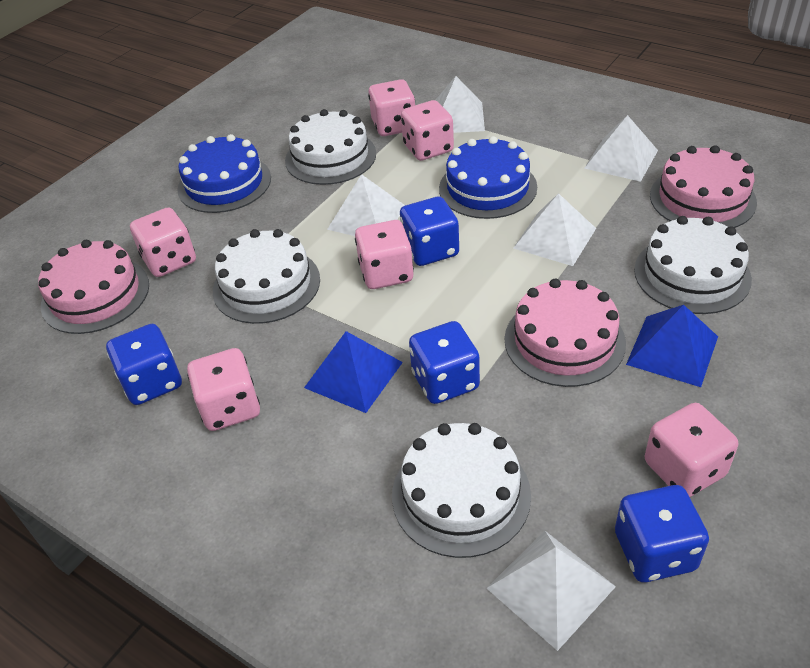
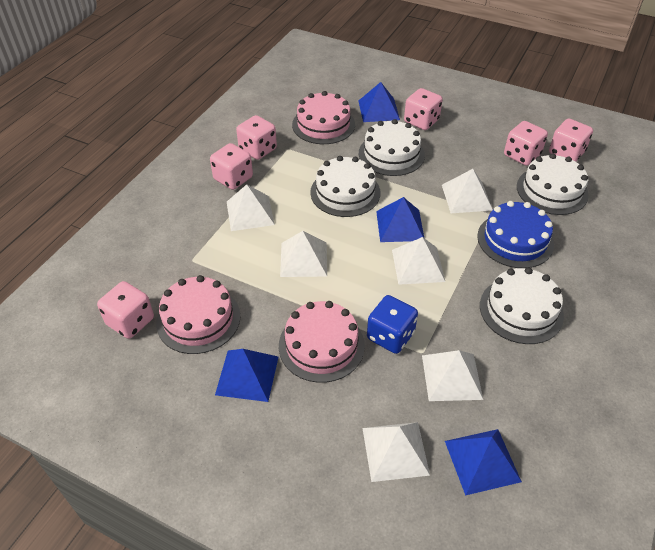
blue cake: 2 -> 1
blue dice: 4 -> 1
blue pyramid: 2 -> 4
white pyramid: 5 -> 6

